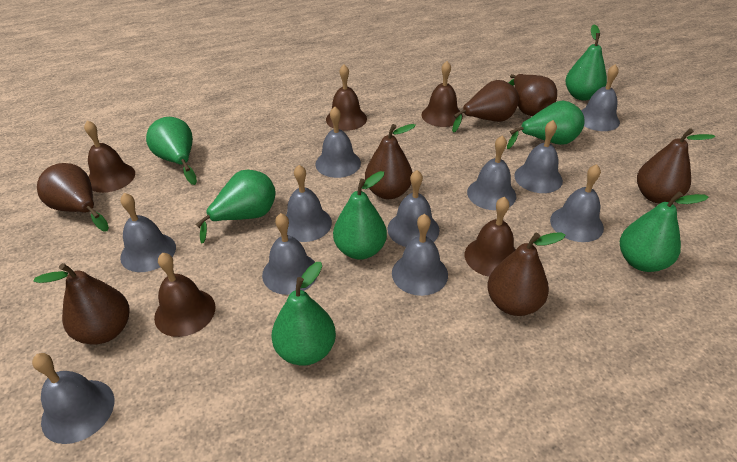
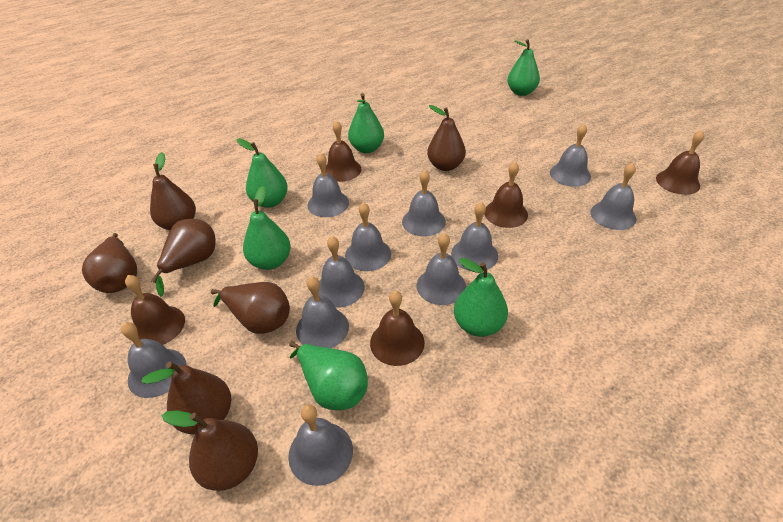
green pear: 7 -> 6

